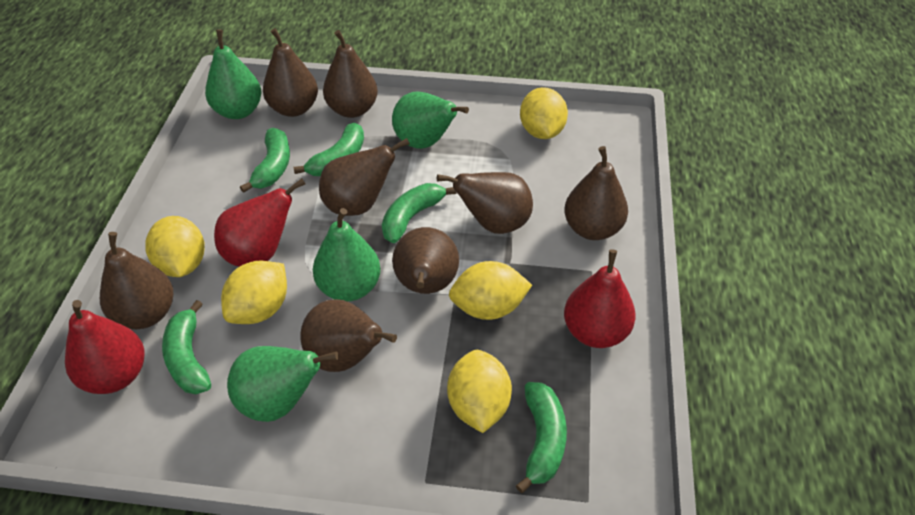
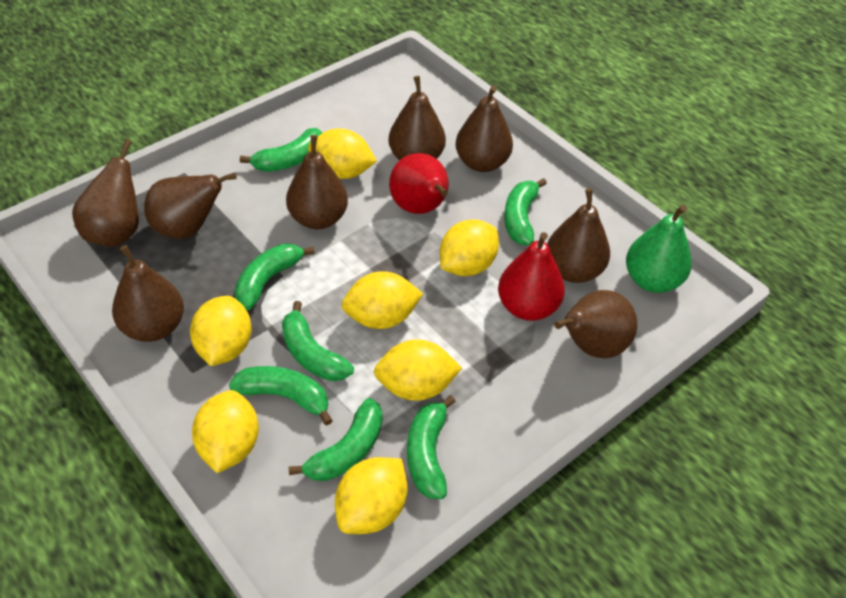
green banana: 5 -> 7
green pear: 4 -> 1
red pear: 3 -> 2
yellow lemon: 5 -> 7

